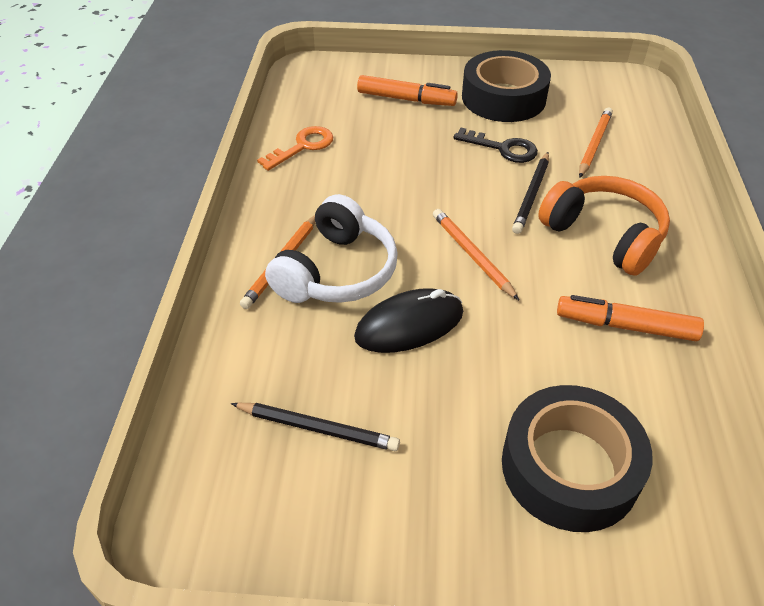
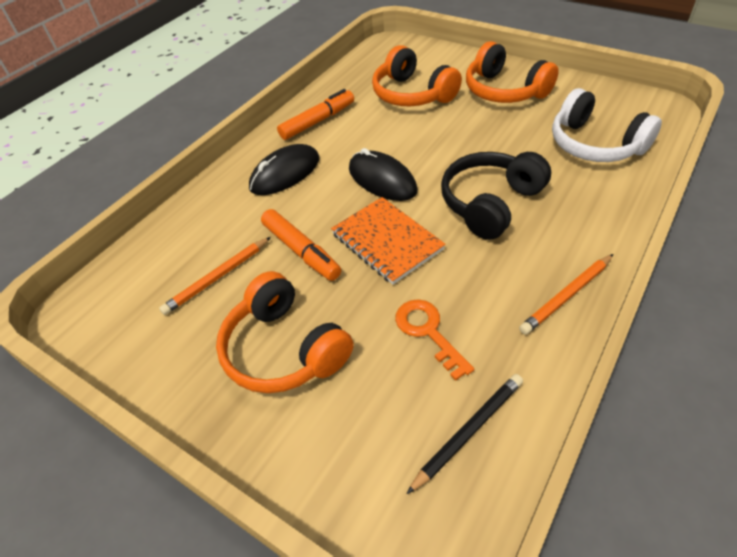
black headphones: 0 -> 1
black key: 1 -> 0
black mouse: 1 -> 2
black pencil: 2 -> 1
black tape: 2 -> 0
orange headphones: 1 -> 3
orange notebook: 0 -> 1
orange pencil: 3 -> 2

